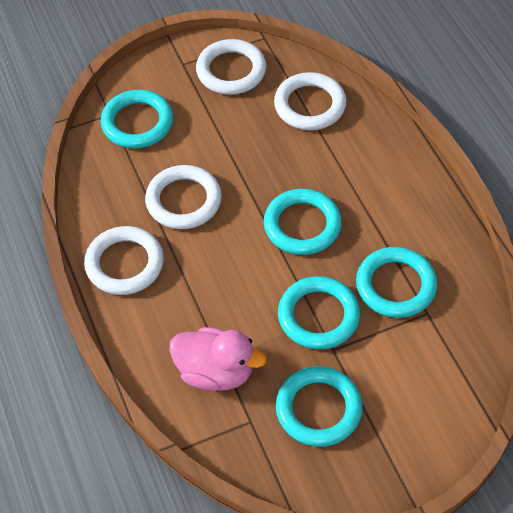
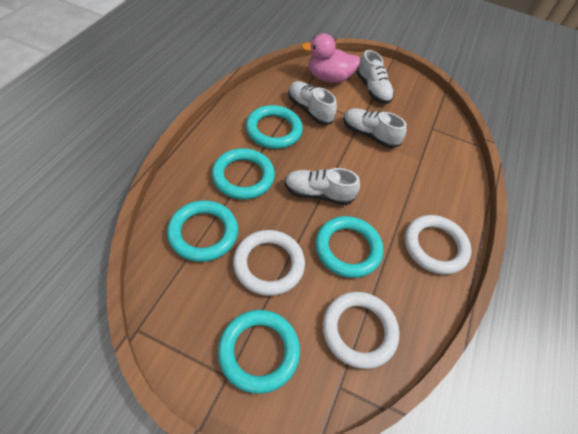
white ring: 4 -> 3
white shoe: 0 -> 4

